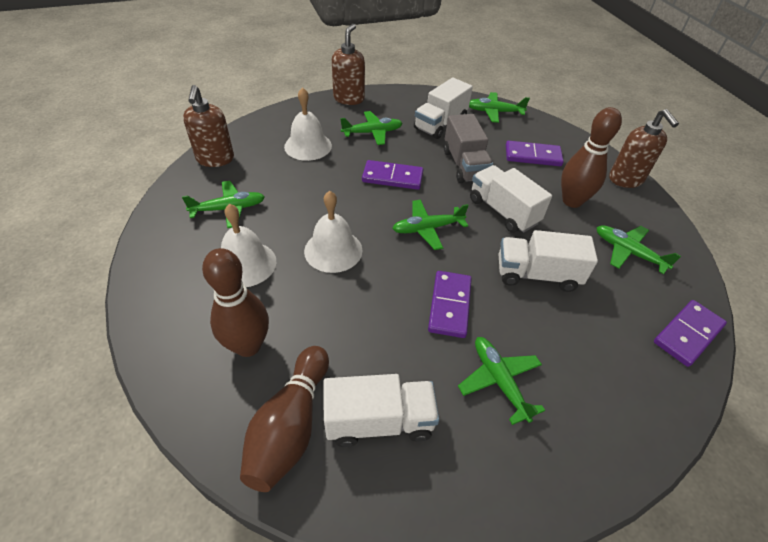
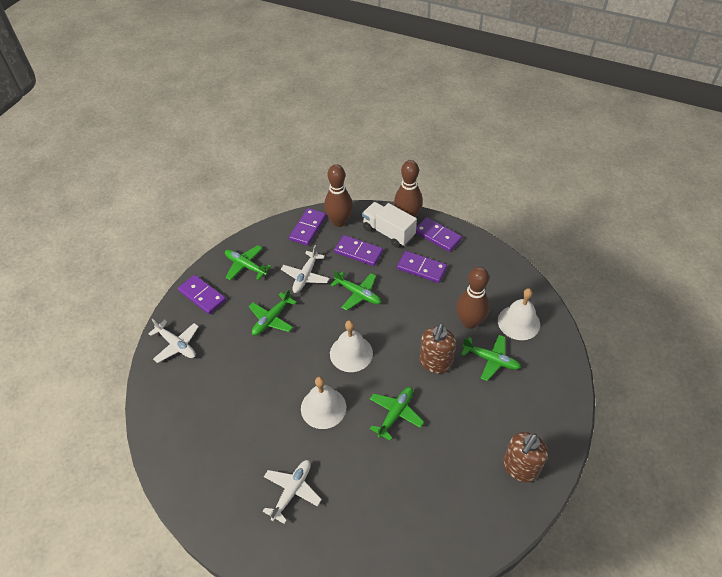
brown soap dispenser: 3 -> 2
green plane: 6 -> 5
grey truck: 1 -> 0
purple domino: 4 -> 5
white plane: 0 -> 3
white truck: 4 -> 1

